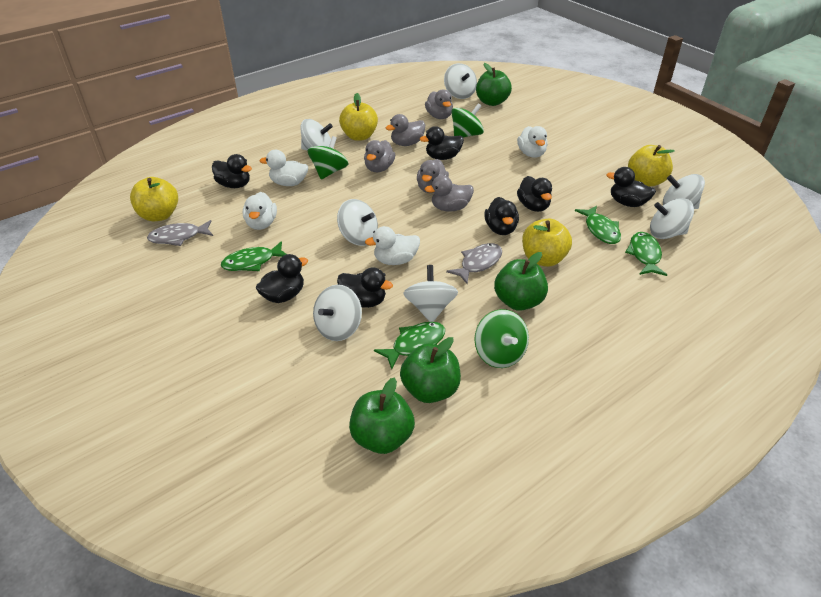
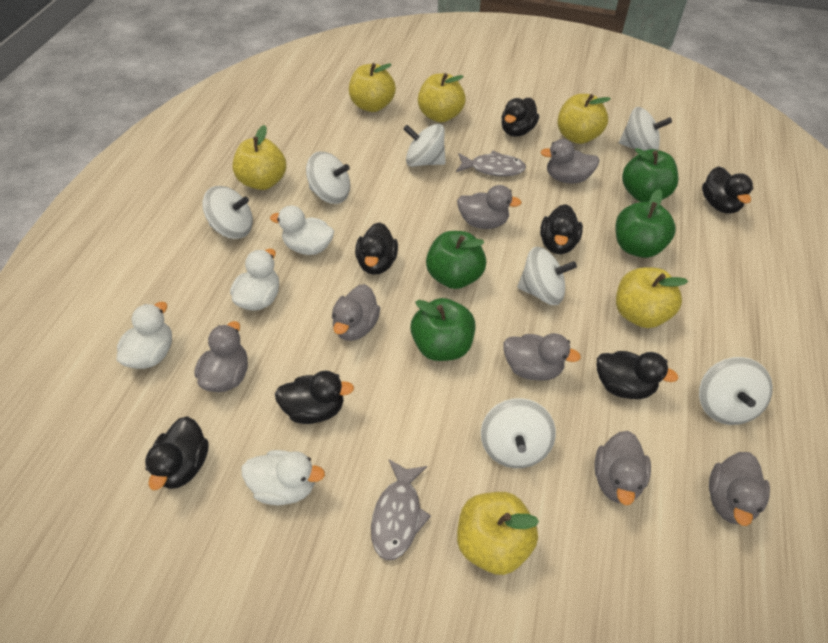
green fish: 4 -> 0
green spinning top: 3 -> 0
grey duck: 5 -> 7
yellow apple: 4 -> 6

